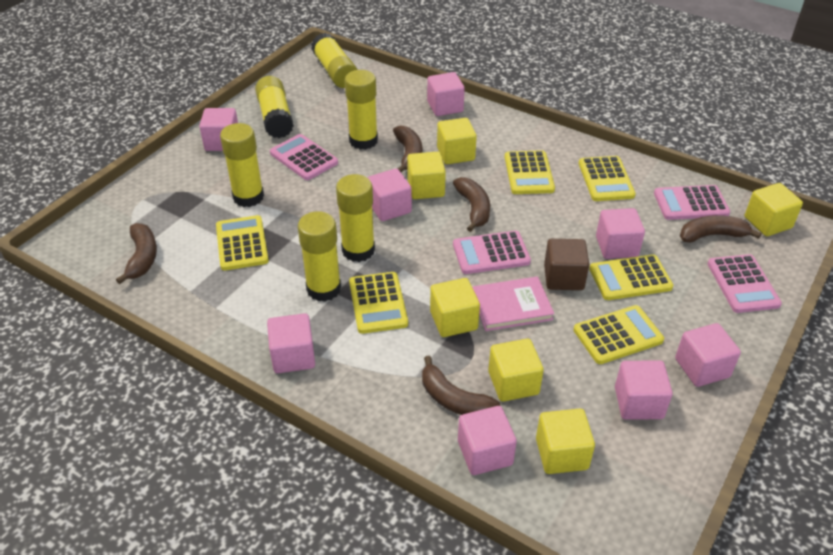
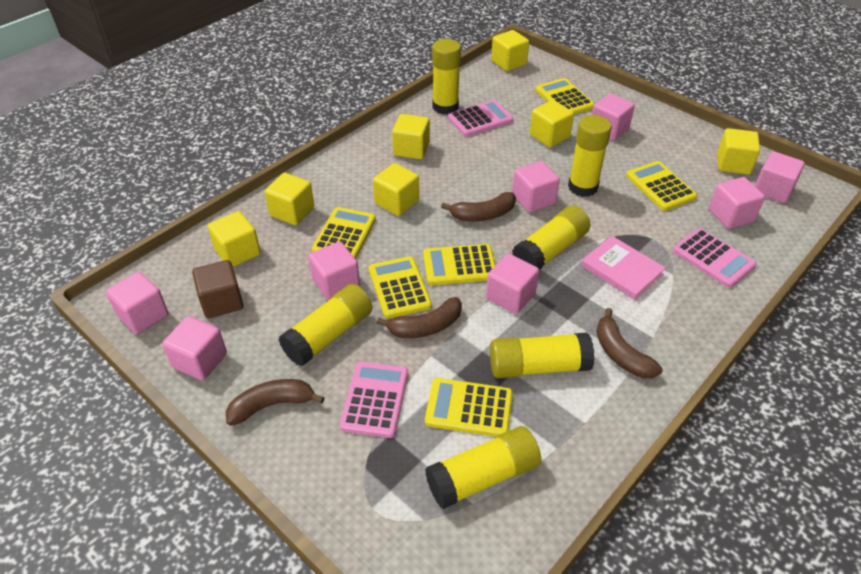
brown banana: 5 -> 4
pink calculator: 4 -> 3
yellow cube: 6 -> 7

